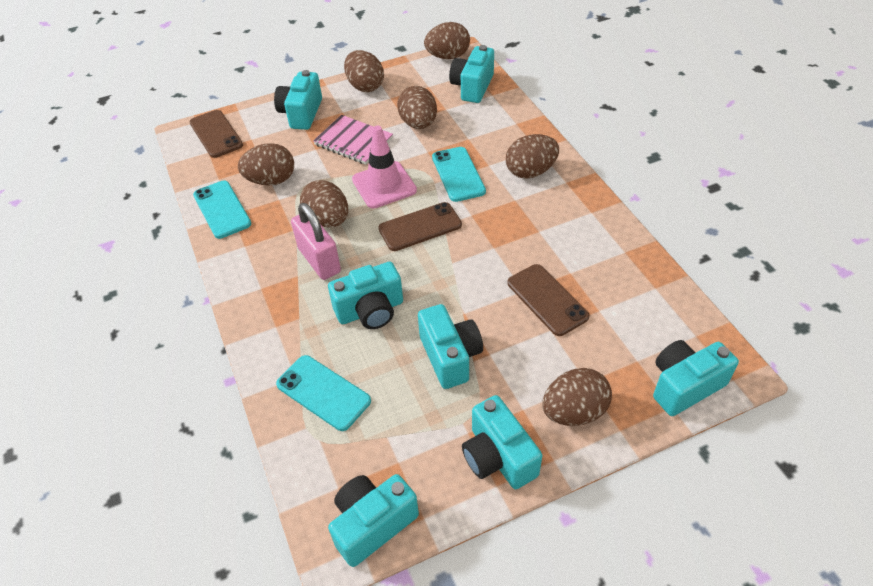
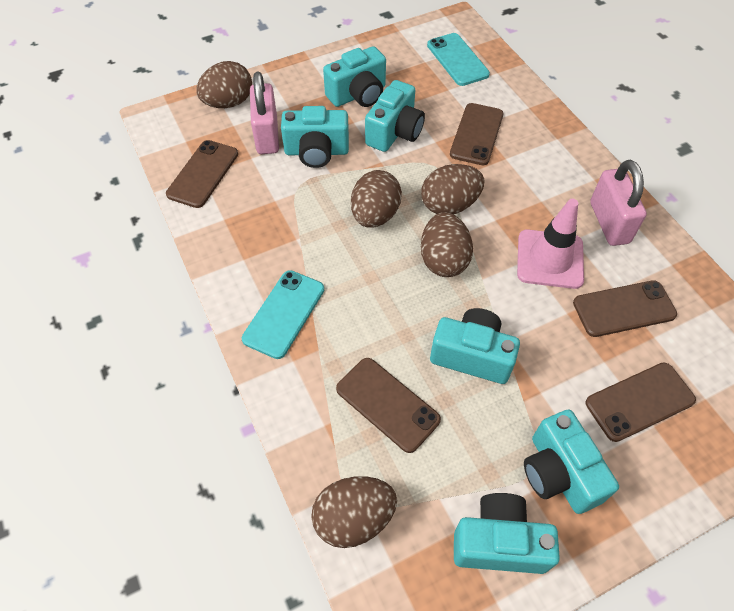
brown egg: 7 -> 5
brown phone: 3 -> 5
pink notebook: 1 -> 0
pink padlock: 1 -> 2
turquoise camera: 7 -> 6
turquoise phone: 3 -> 2

